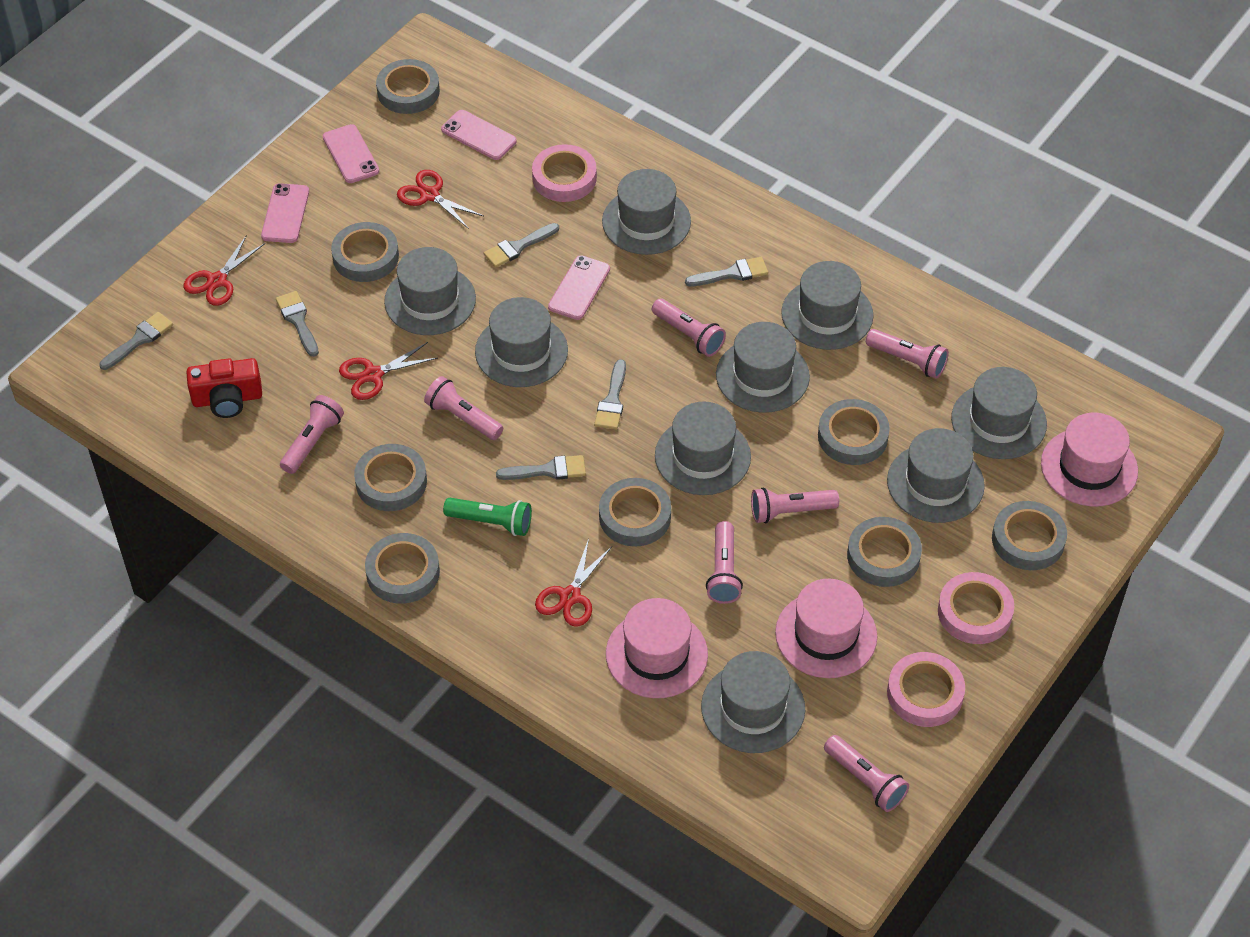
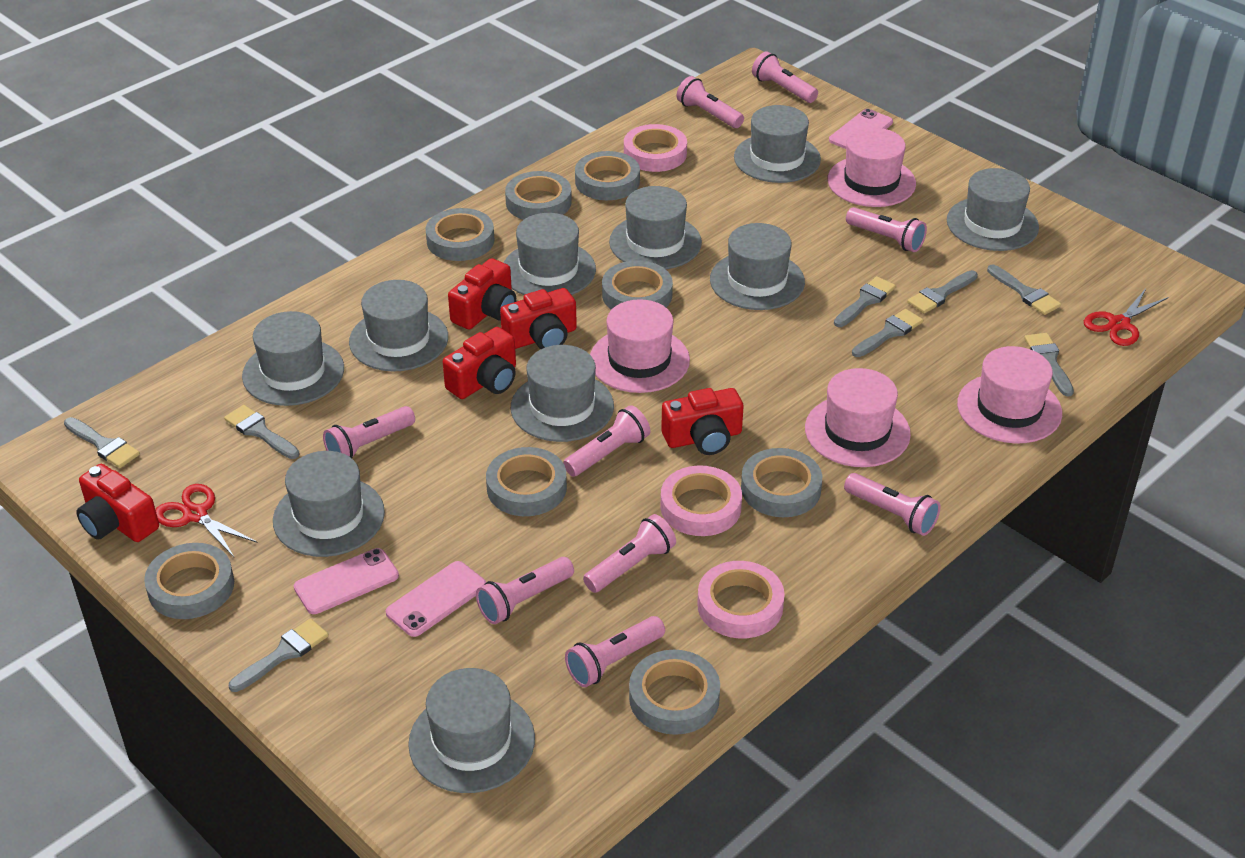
green flashlight: 1 -> 0
grey brush: 6 -> 8
grey hat: 9 -> 10
pink flashlight: 7 -> 9
pink hat: 3 -> 4
pink phone: 4 -> 3
red camera: 1 -> 5
red scissors: 4 -> 2

